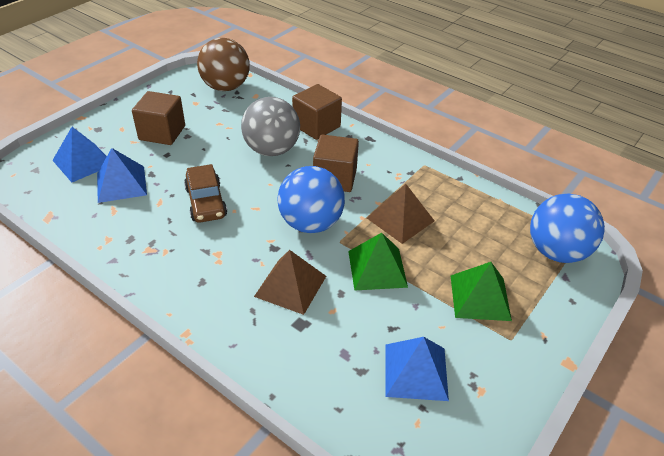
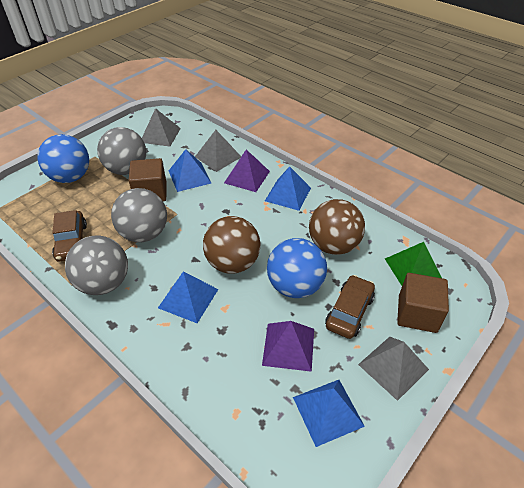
blue pyramid: 3 -> 4
brown ball: 1 -> 2
brown car: 1 -> 2
brown cube: 3 -> 2
brown pyramid: 2 -> 0
green pyramid: 2 -> 1
grey ball: 1 -> 3
grey pyramid: 0 -> 3
purple pyramid: 0 -> 2

